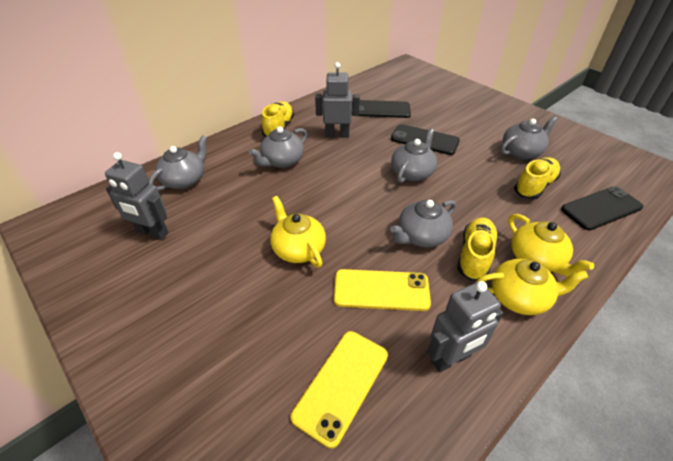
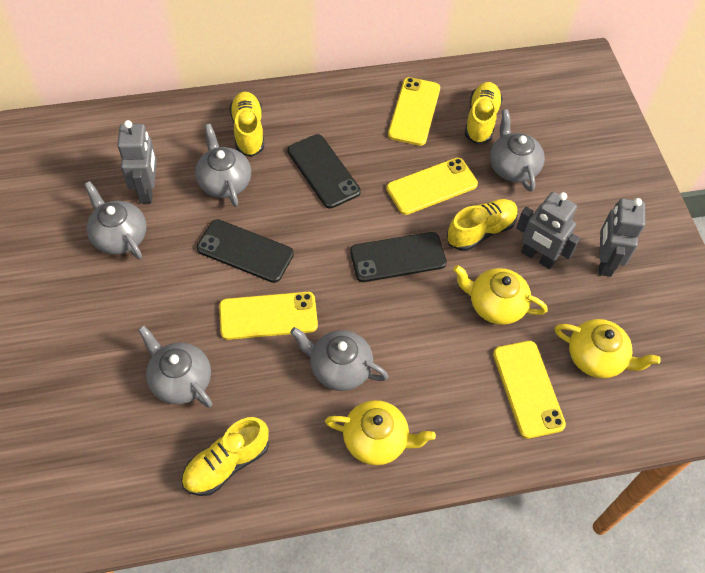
yellow phone: 2 -> 4
yellow shoe: 3 -> 4

